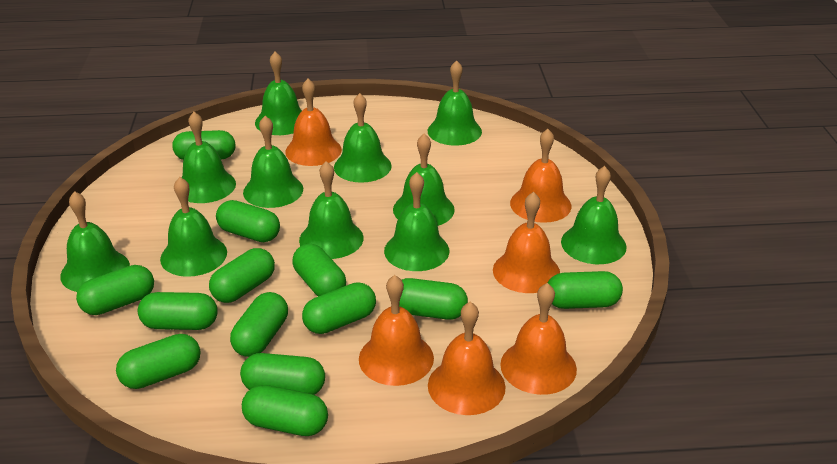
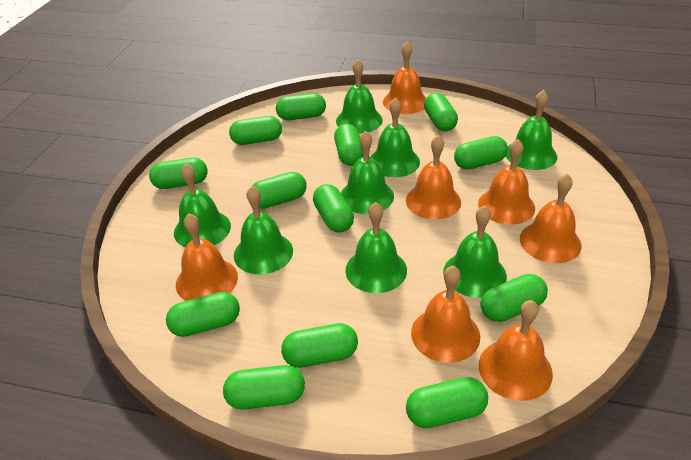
green bell: 11 -> 8
orange bell: 6 -> 7

